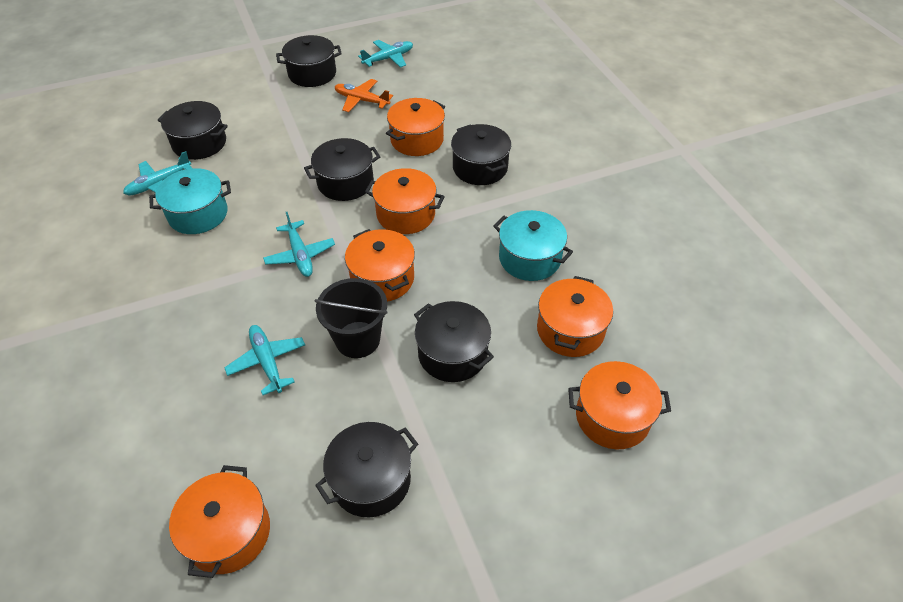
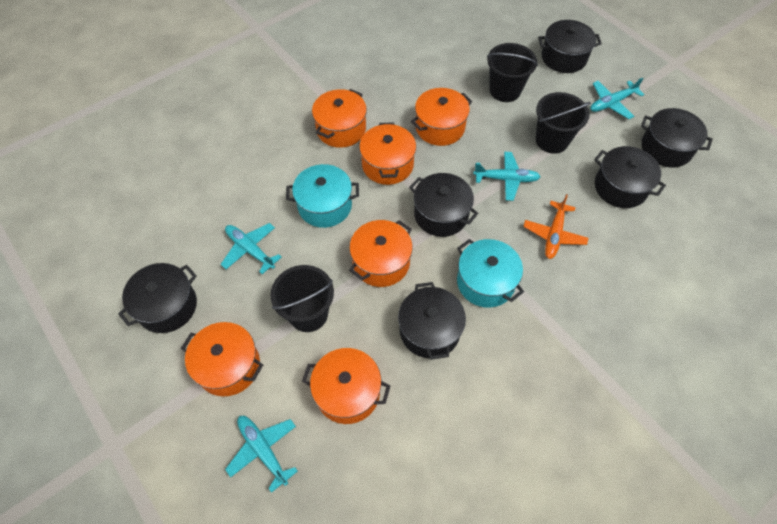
black bucket: 1 -> 3

